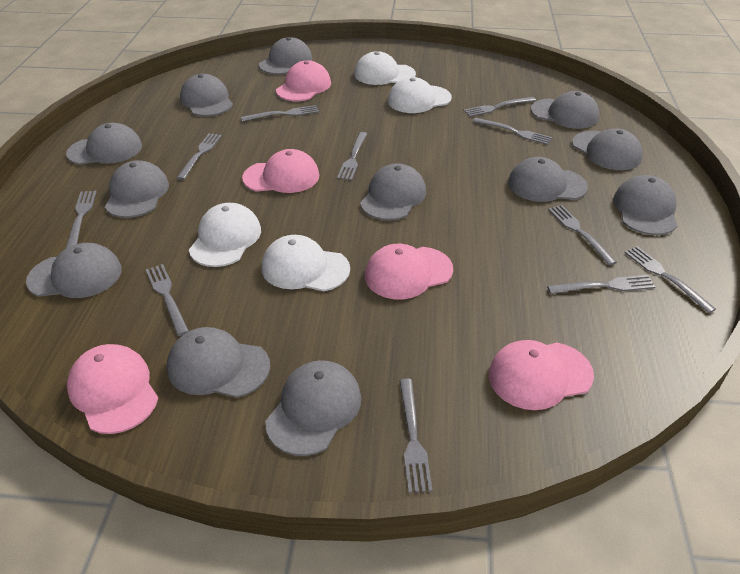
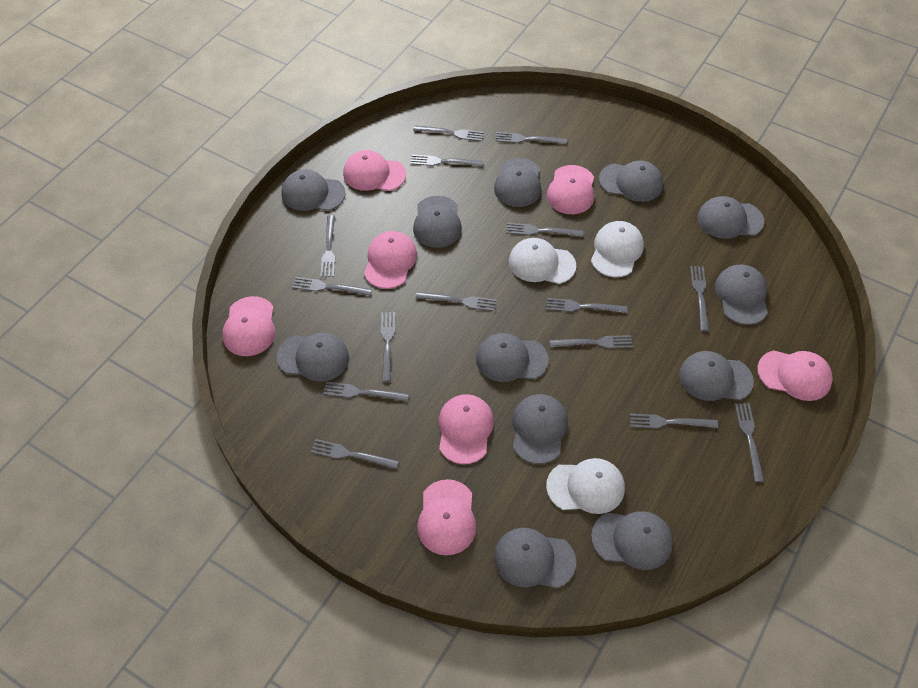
grey fork: 11 -> 15
pink cap: 5 -> 7
white cap: 4 -> 3

